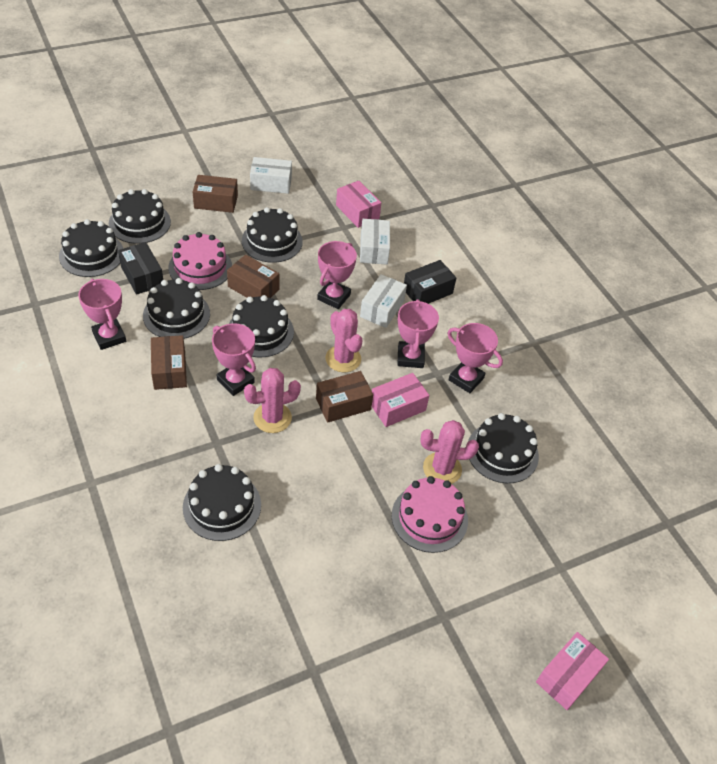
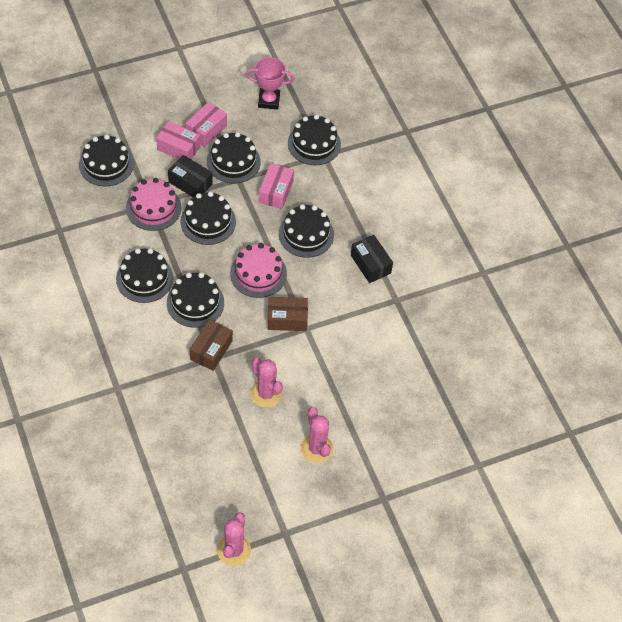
brown box: 4 -> 2
pink trophy: 5 -> 1
white box: 3 -> 0

